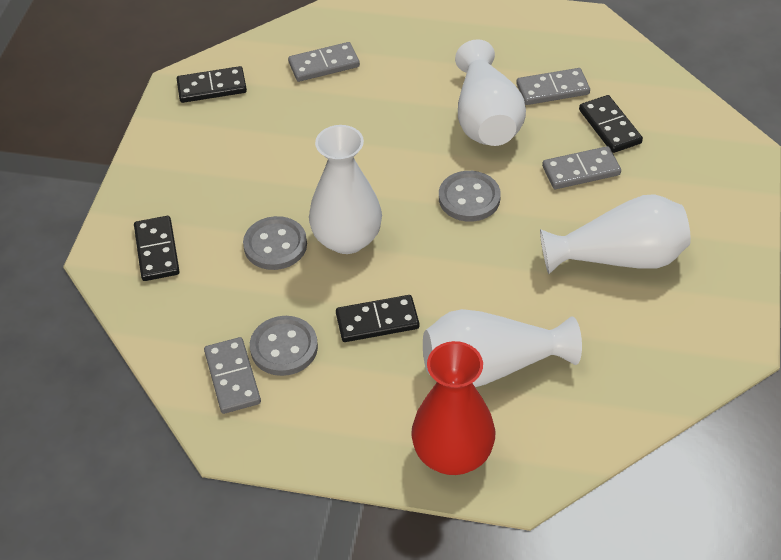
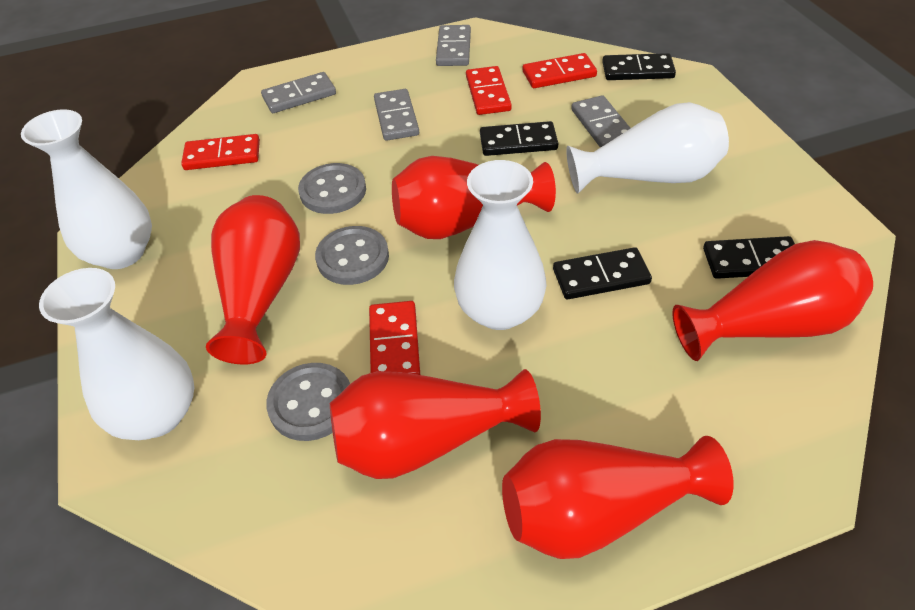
red domino: 0 -> 4
red vase: 1 -> 5

